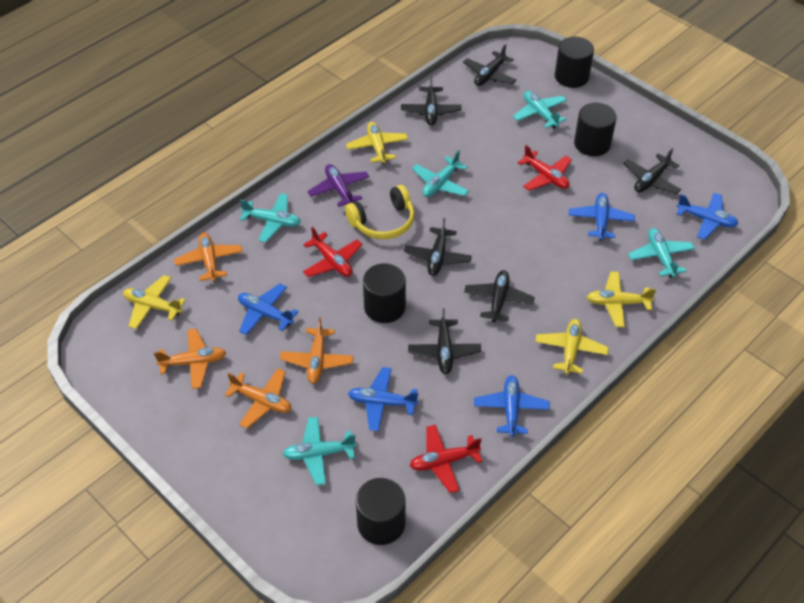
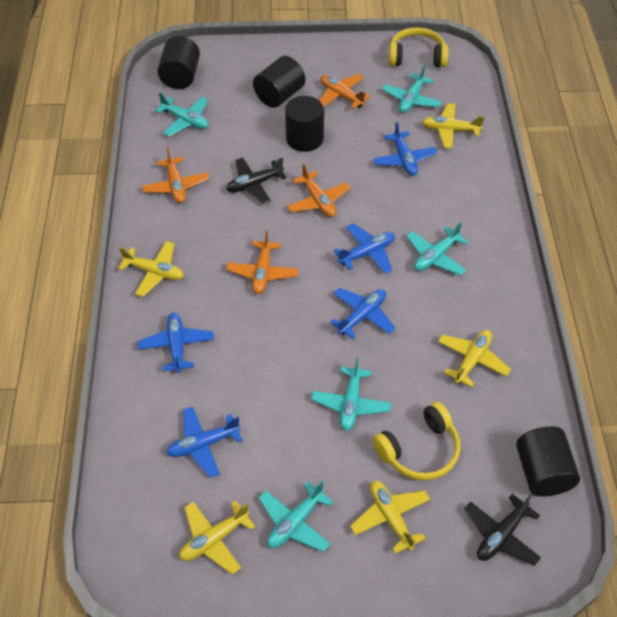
black plane: 6 -> 2
purple plane: 1 -> 0
red plane: 3 -> 0
yellow headphones: 1 -> 2
yellow plane: 4 -> 5

